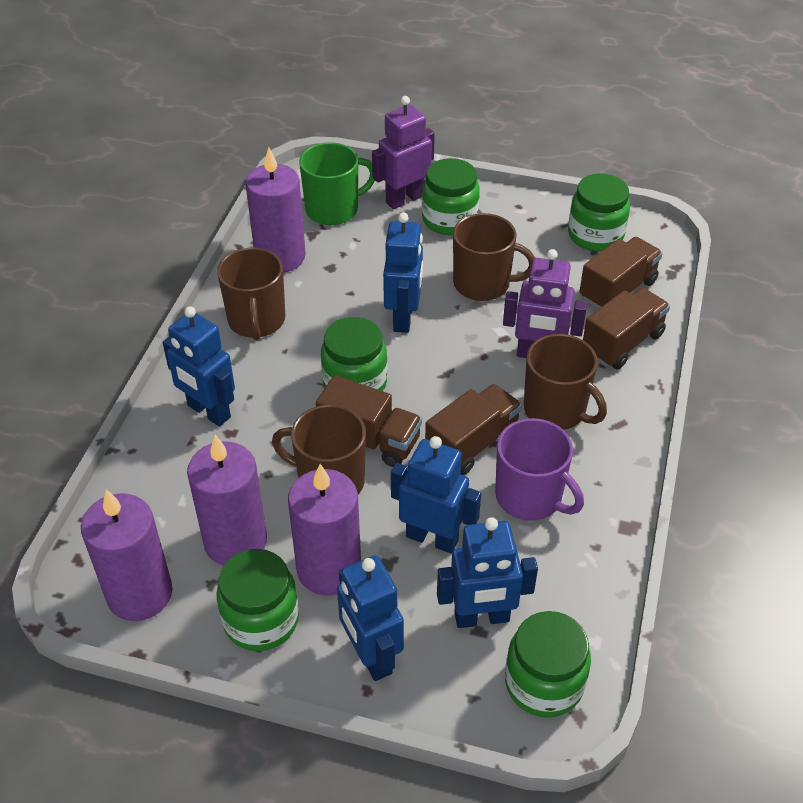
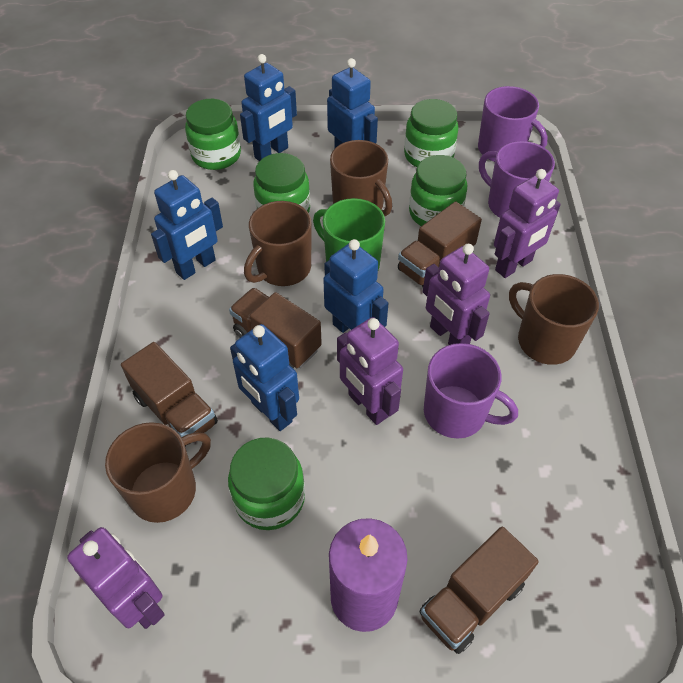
purple candle: 4 -> 1
purple mug: 1 -> 3
purple robot: 2 -> 4

